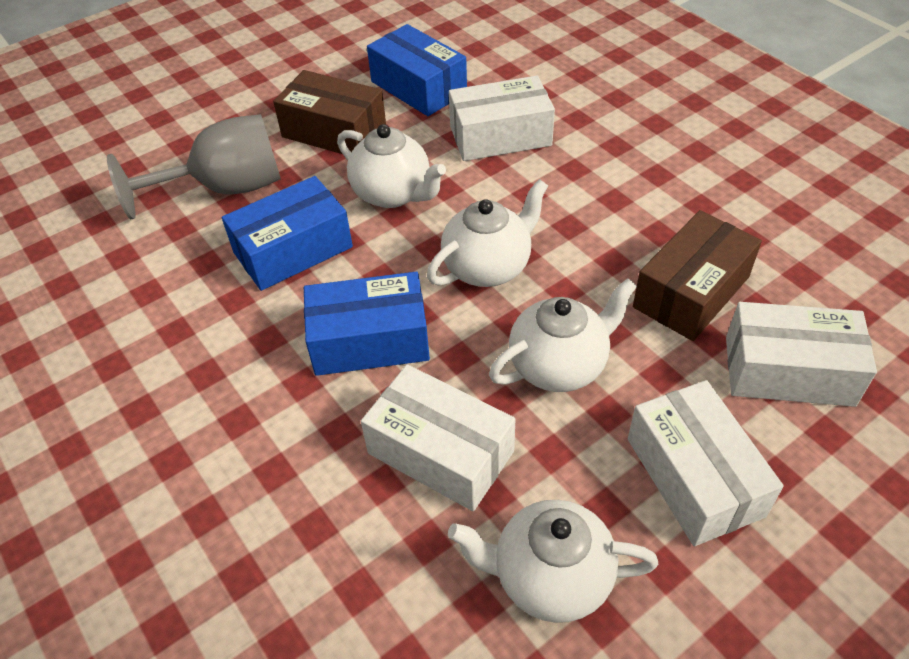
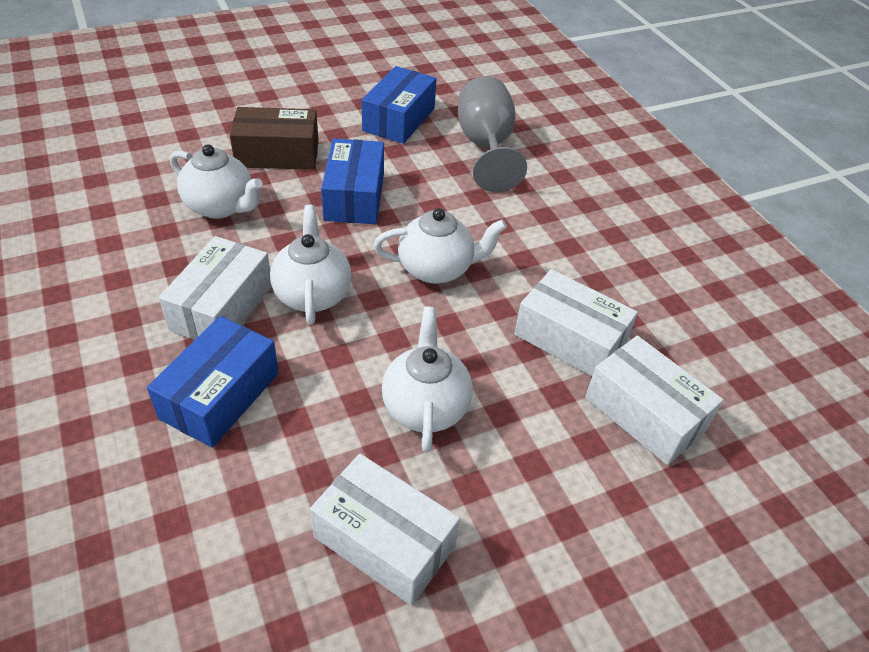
brown box: 2 -> 1

